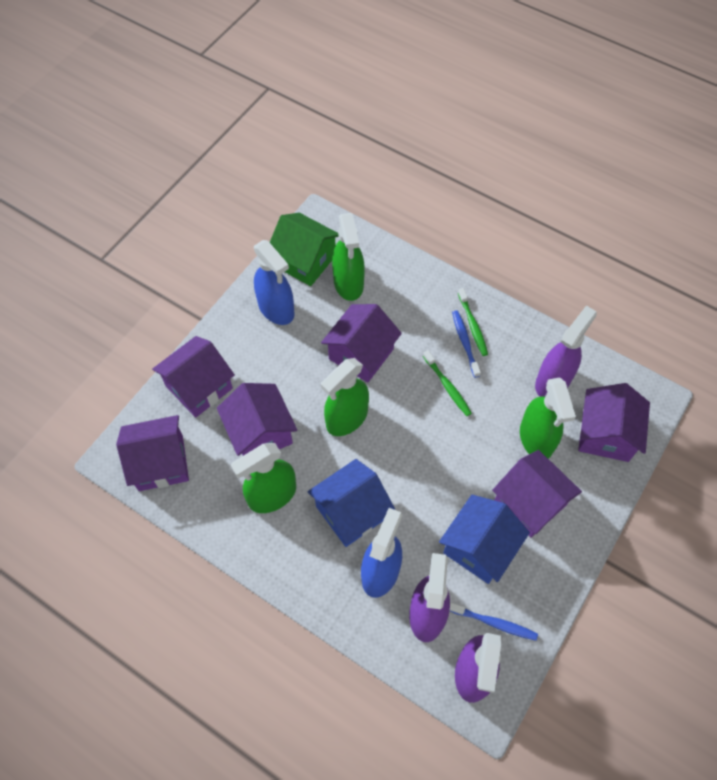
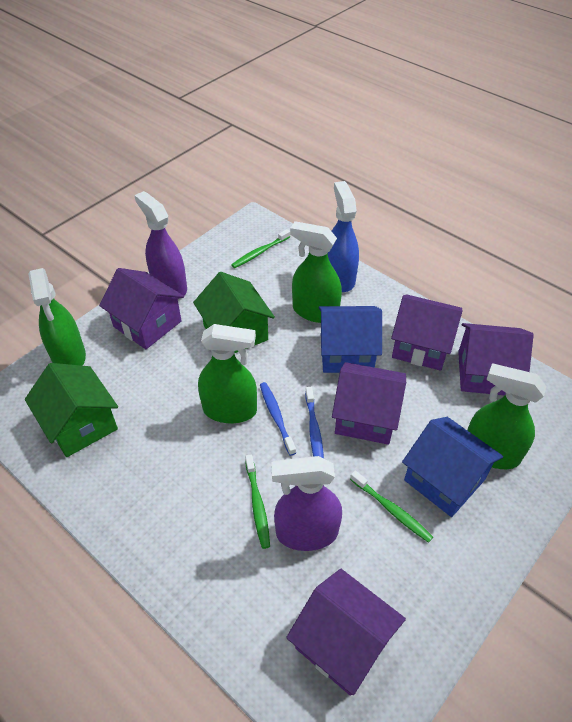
blue spray bottle: 2 -> 1
green house: 1 -> 2
green toothbrush: 2 -> 3
purple house: 6 -> 5
purple spray bottle: 3 -> 2

